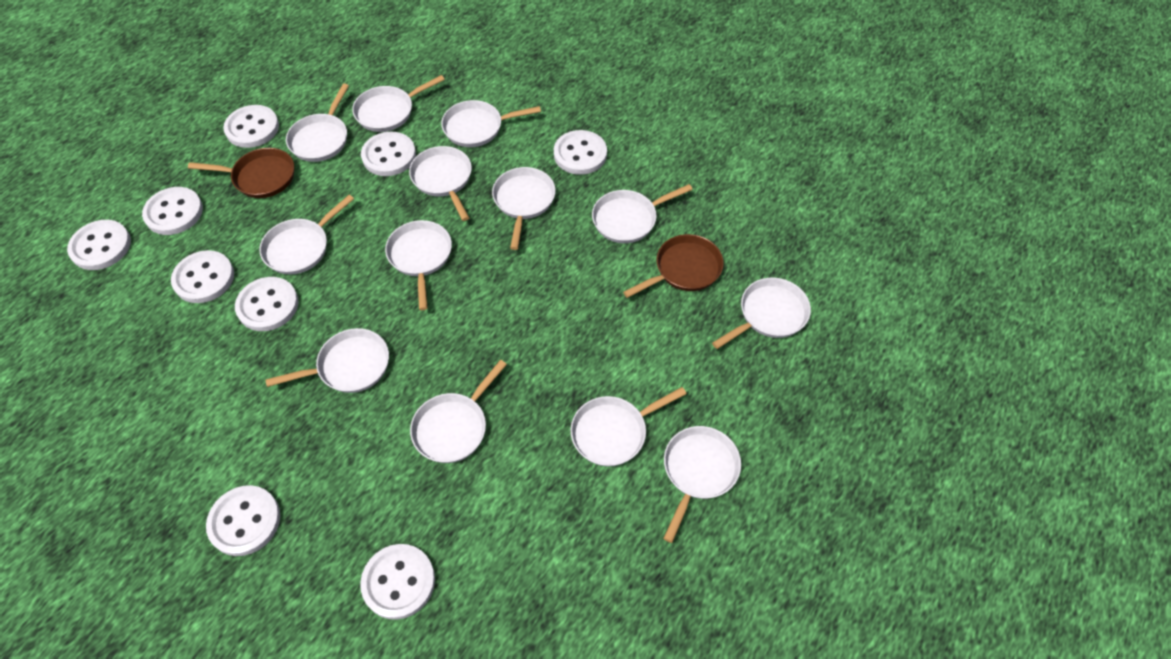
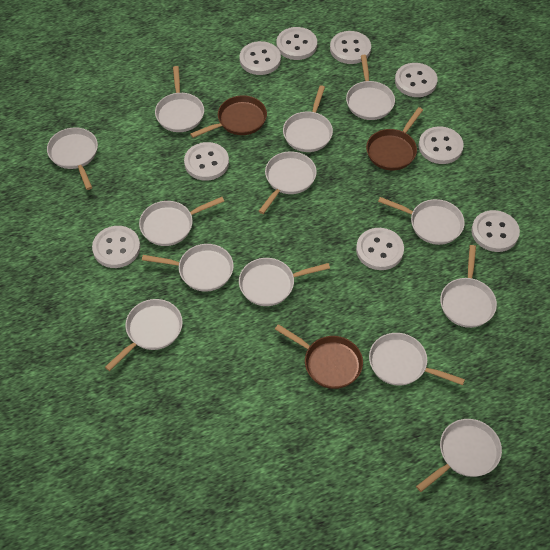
brown pan: 2 -> 3

